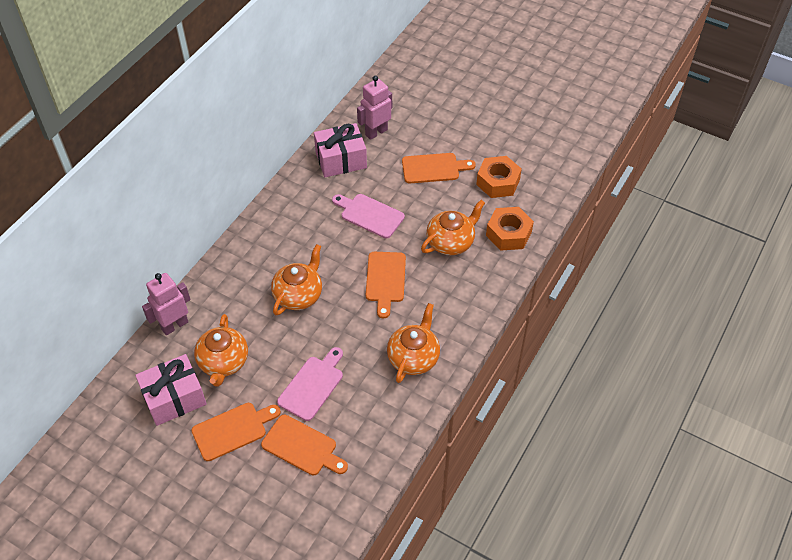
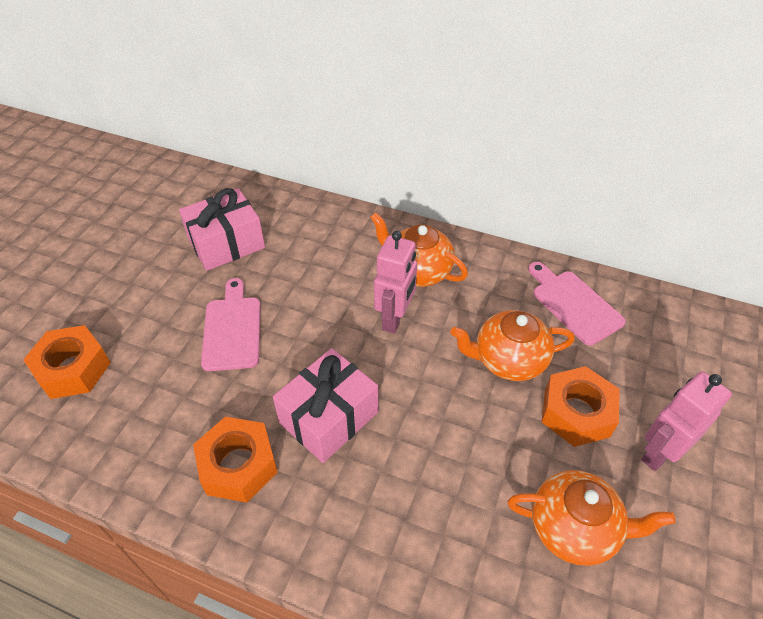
orange cutting board: 4 -> 0
orange nut: 2 -> 3
orange teapot: 4 -> 3

